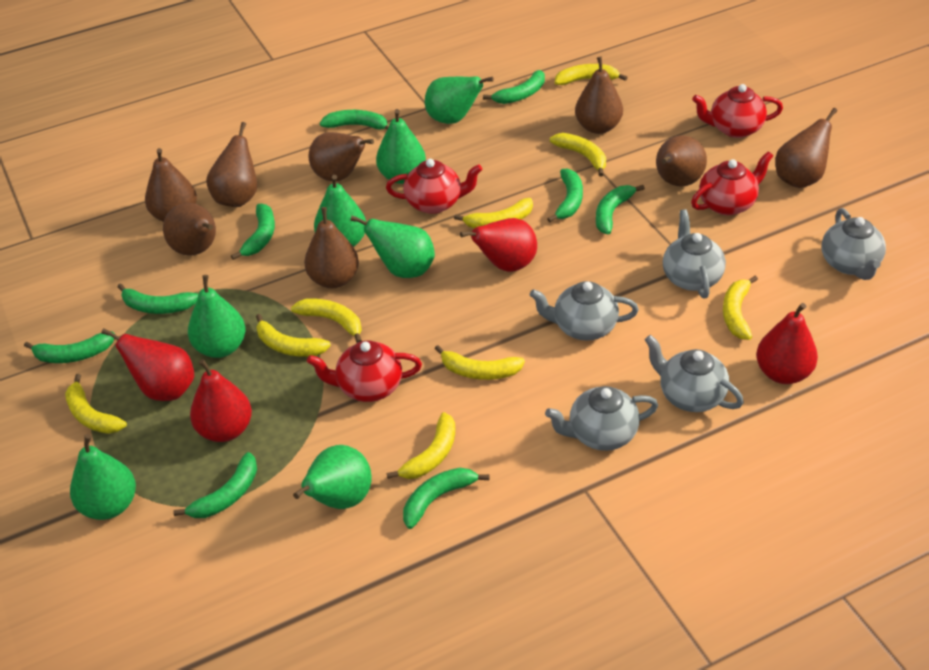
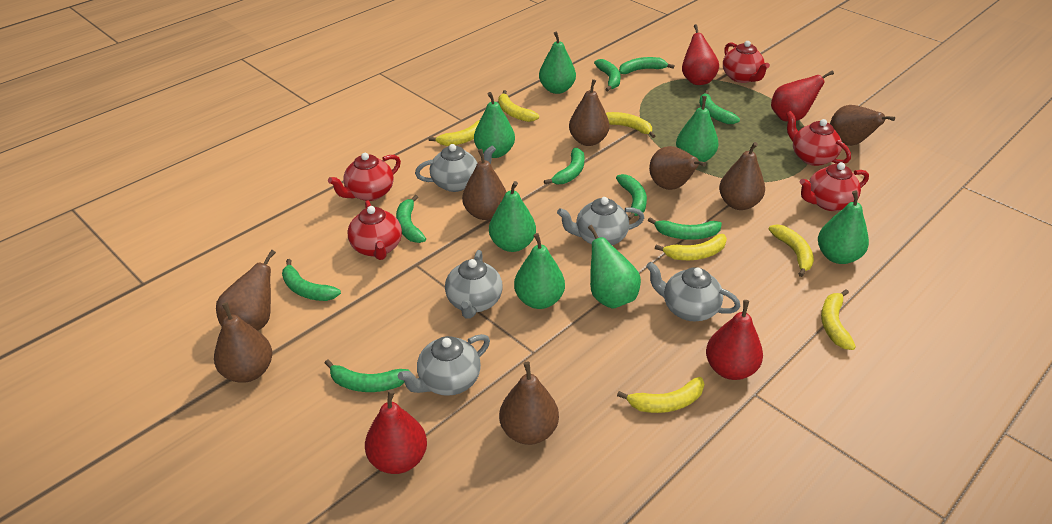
red teapot: 4 -> 5
yellow banana: 9 -> 7

